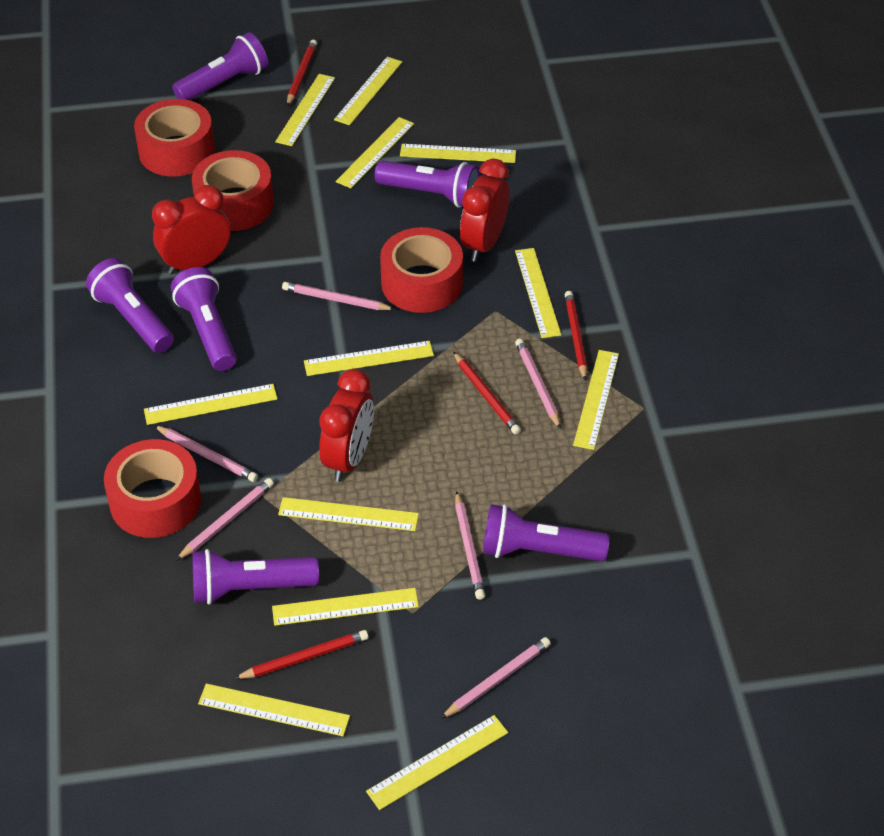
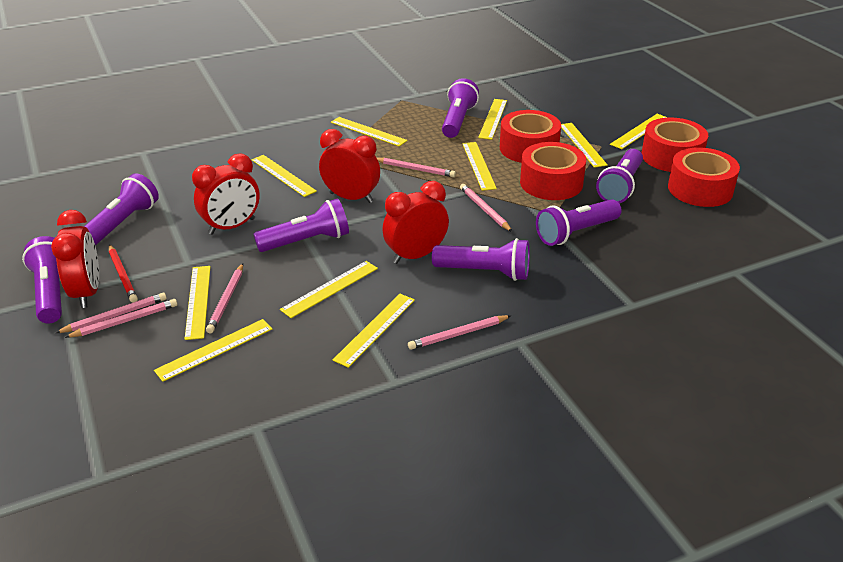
purple flashlight: 6 -> 7
red clock: 3 -> 4
red pencil: 4 -> 1
yellow ruler: 12 -> 10

